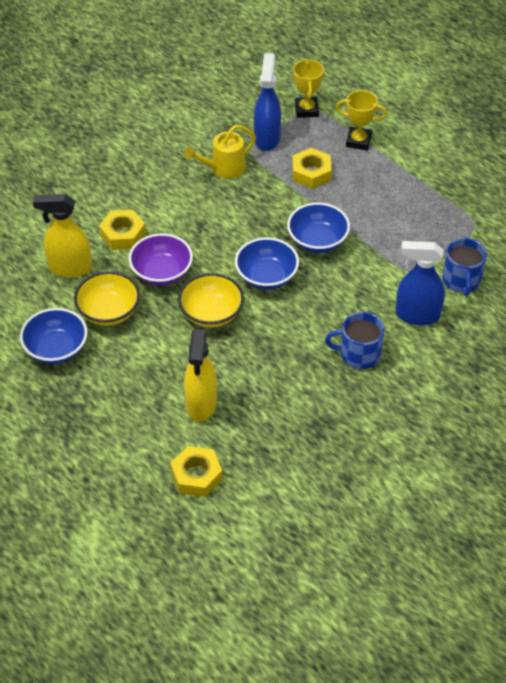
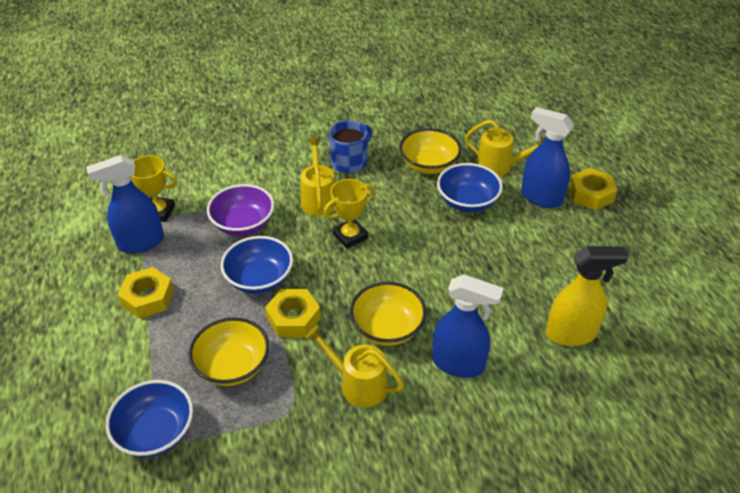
blue mug: 2 -> 1
blue spray bottle: 2 -> 3
yellow bowl: 2 -> 3
yellow spray bottle: 2 -> 1
yellow watering can: 1 -> 3

